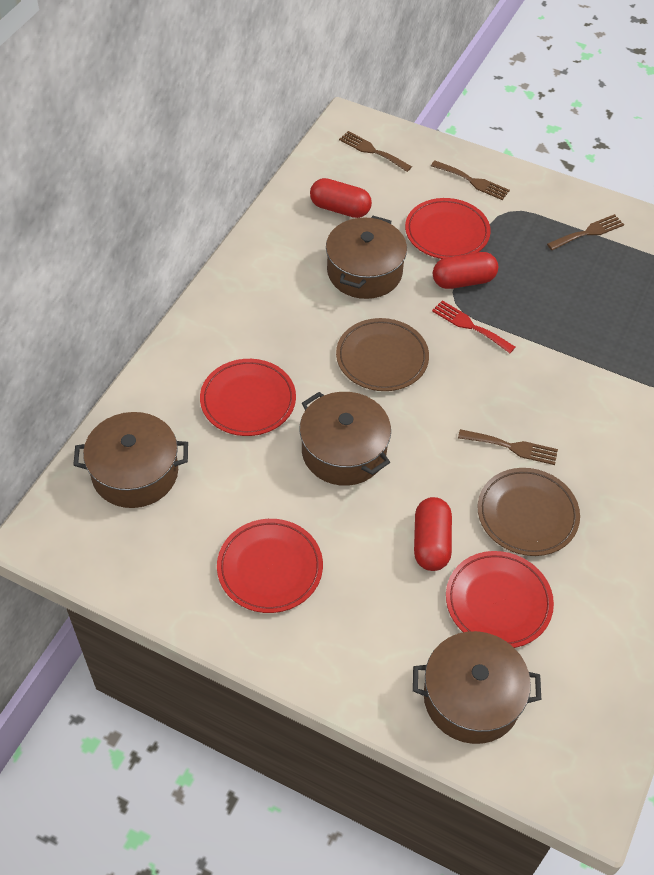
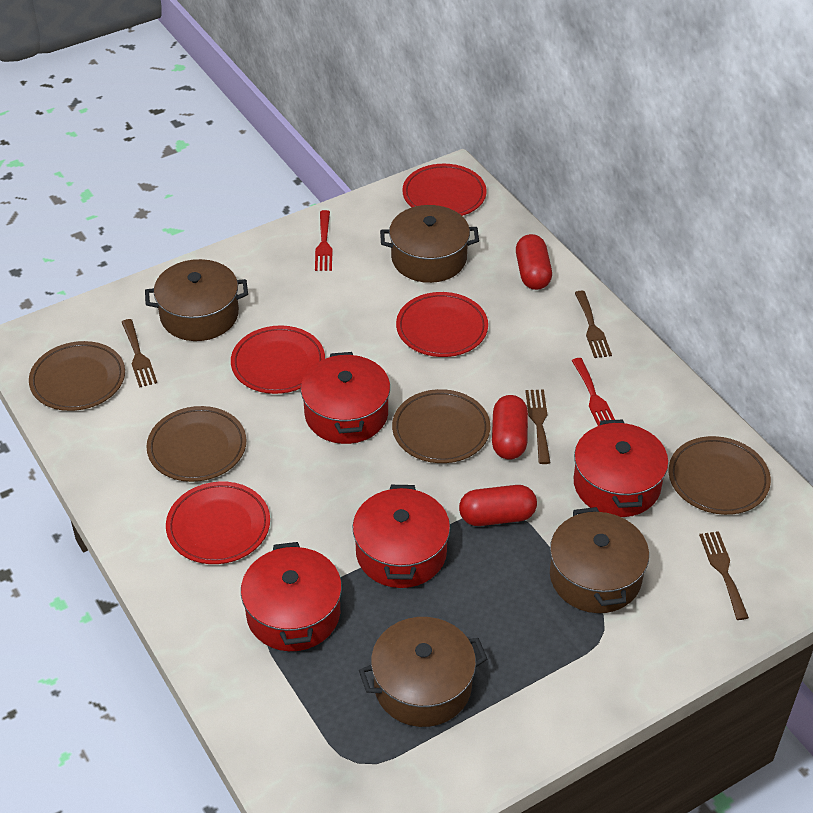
brown plate: 2 -> 4
red fork: 1 -> 2
red pot: 0 -> 4

